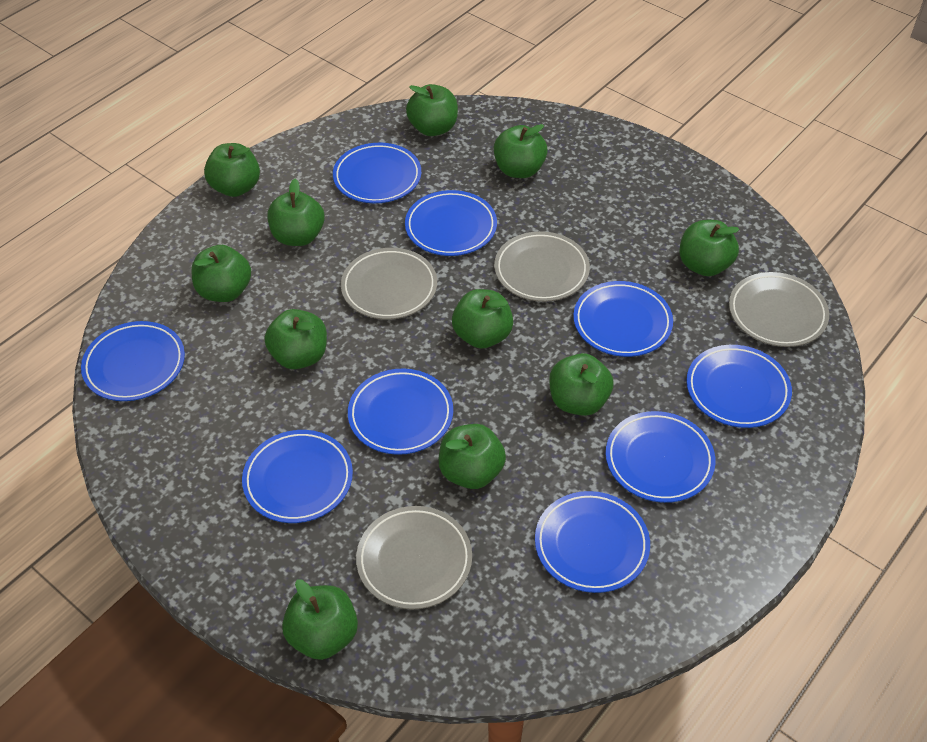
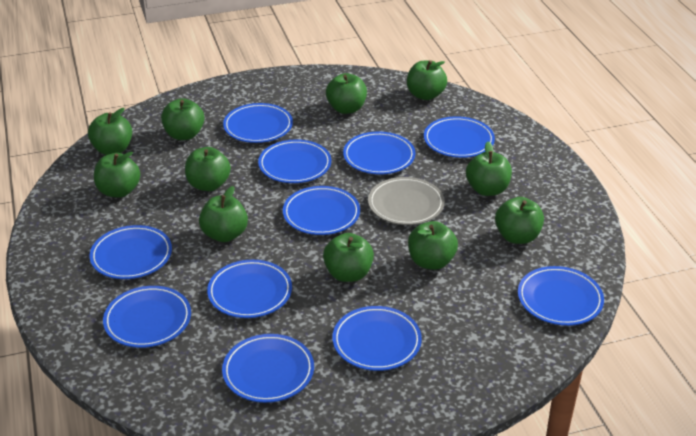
blue plate: 9 -> 11
grey plate: 4 -> 1

